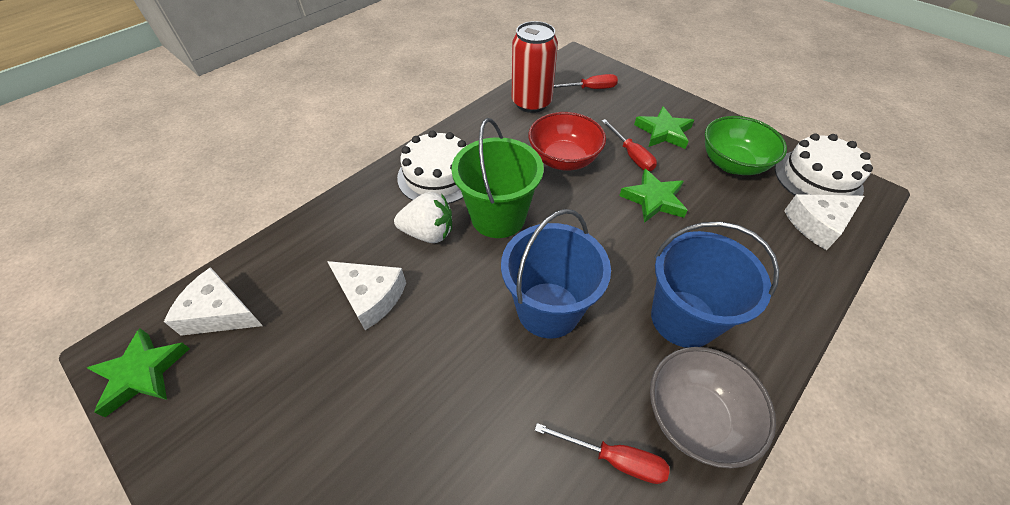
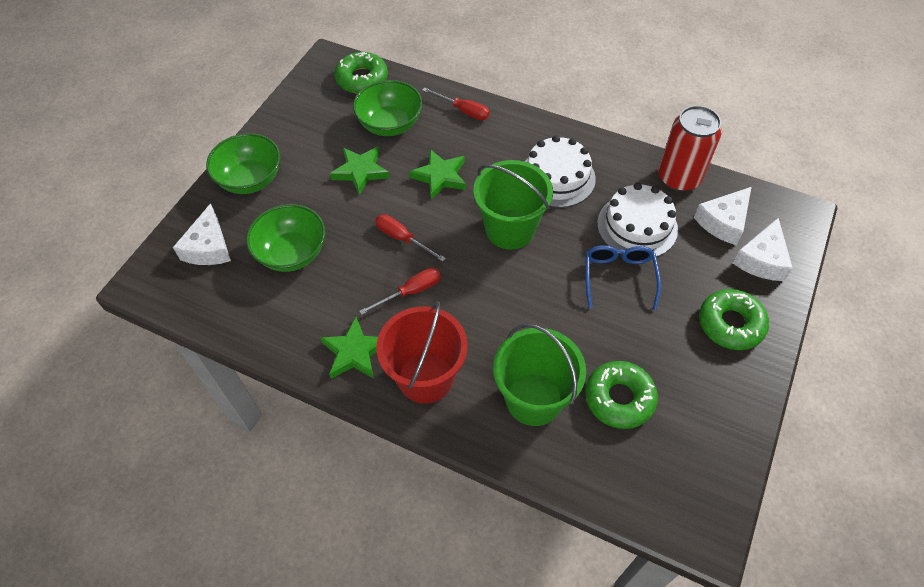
blue bucket: 2 -> 0
blue glasses: 0 -> 1
green bowl: 1 -> 3
green bucket: 1 -> 2
green donut: 0 -> 3
grey bowl: 1 -> 0
red bowl: 1 -> 0
red bucket: 0 -> 1
white strawberry: 1 -> 0

